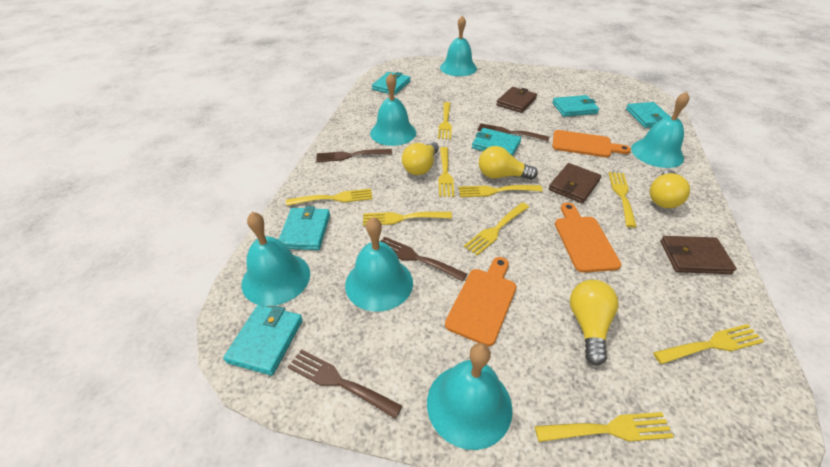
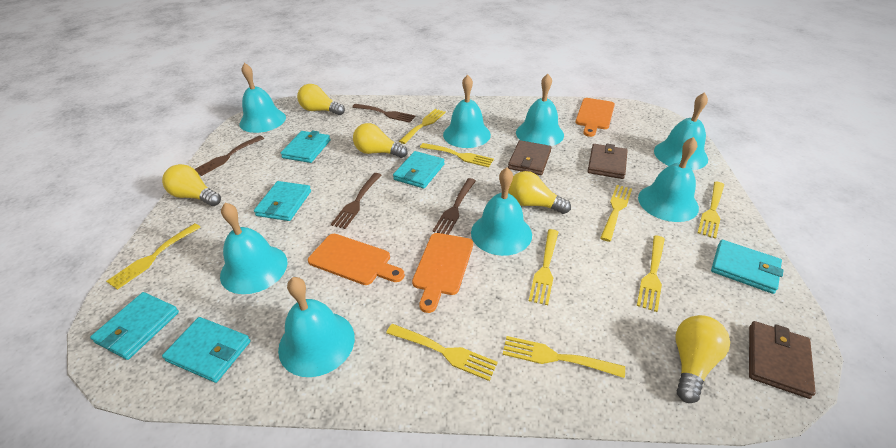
turquoise bell: 6 -> 8
yellow light bulb: 4 -> 5

